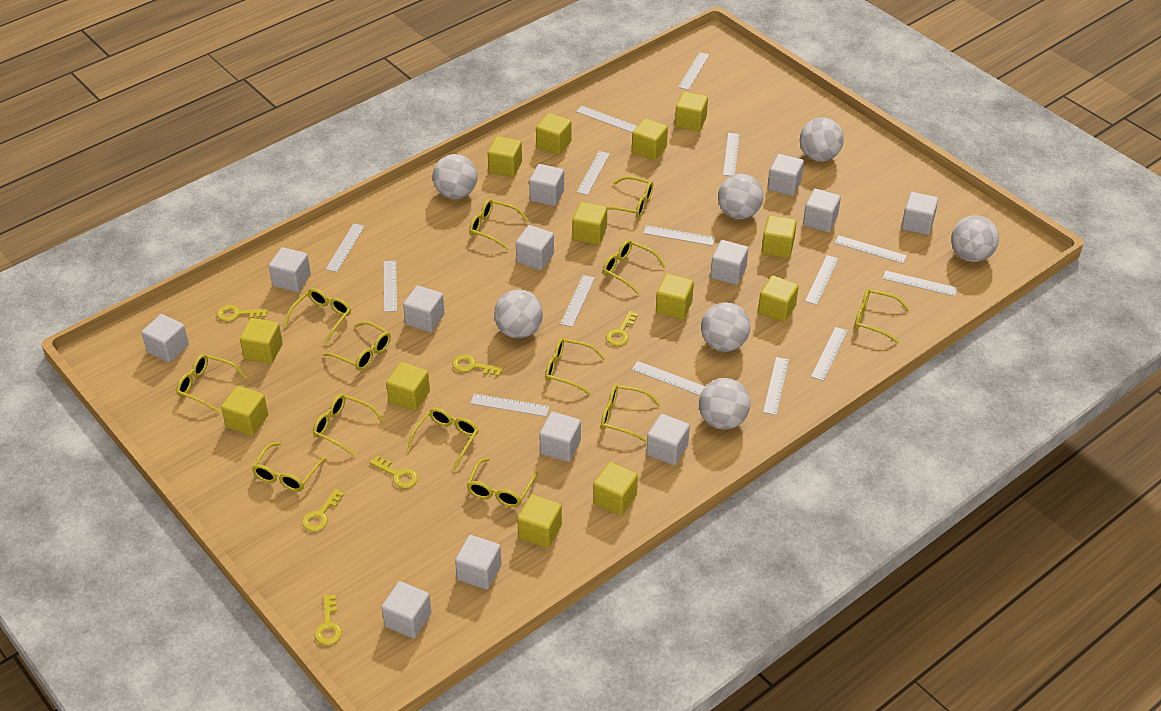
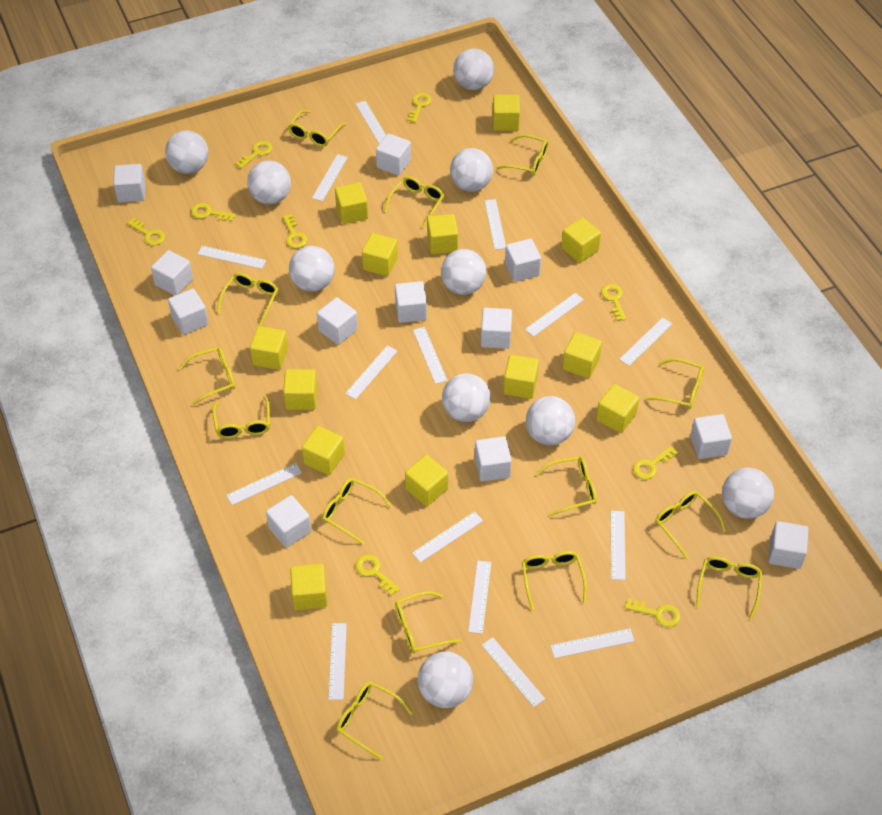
white ball: 7 -> 10
white cube: 13 -> 12
yellow glasses: 13 -> 14
yellow key: 6 -> 9

